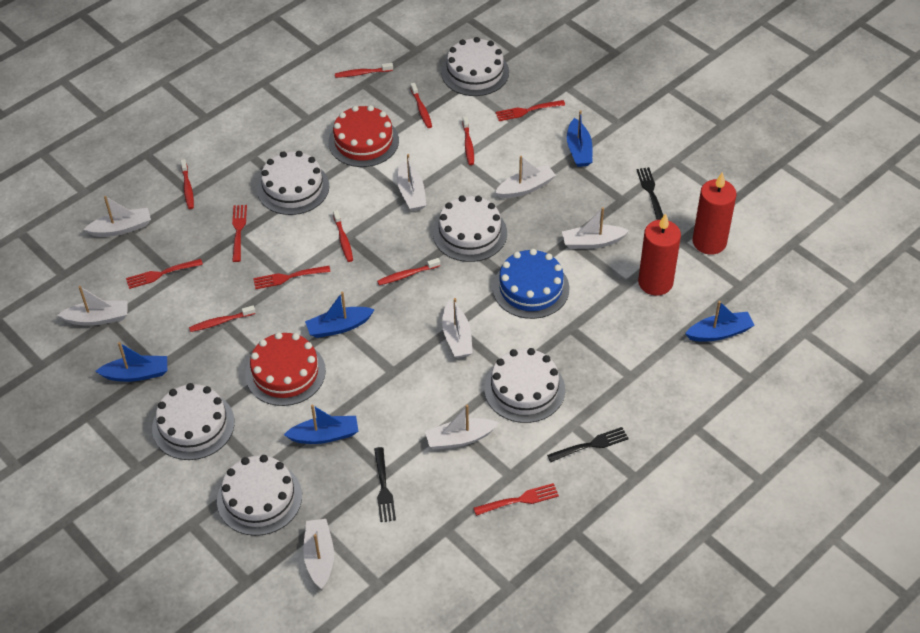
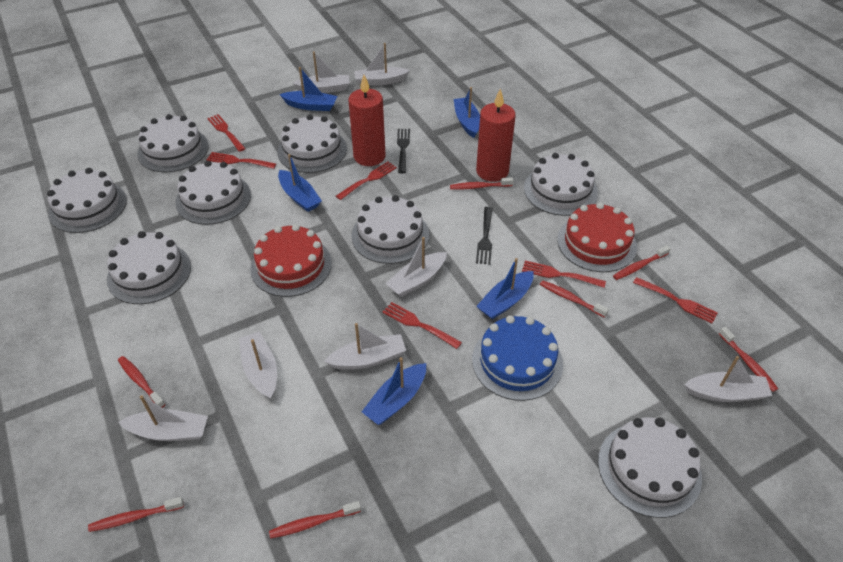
black fork: 3 -> 2
red fork: 5 -> 6
white boat: 8 -> 7
white cake: 6 -> 8

